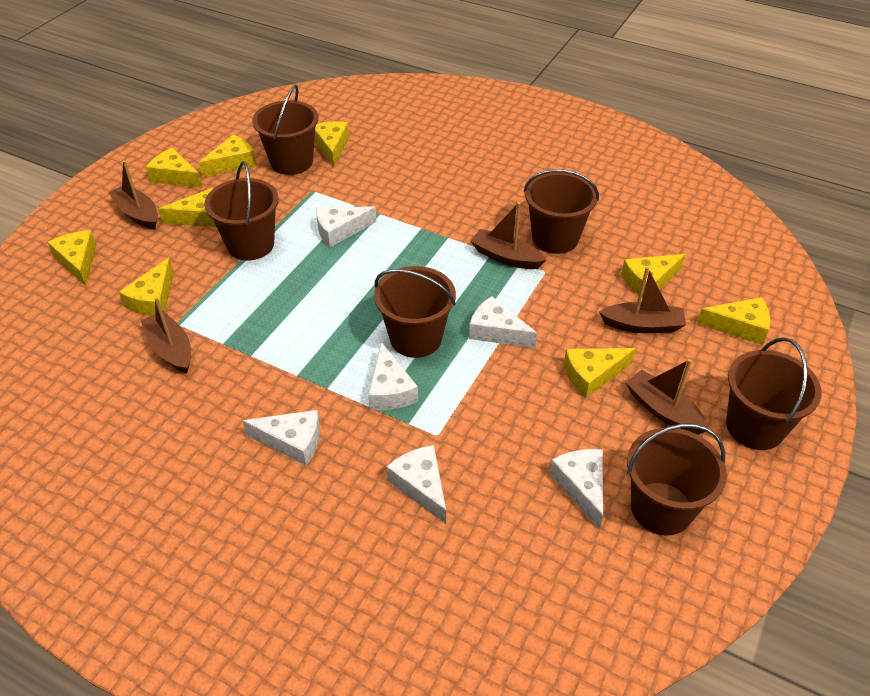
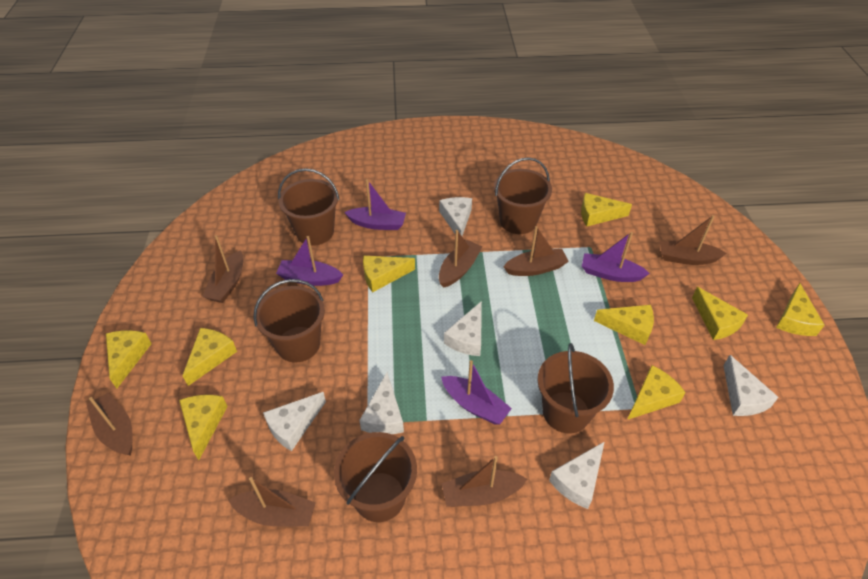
brown boat: 5 -> 7
brown bucket: 6 -> 5
purple boat: 0 -> 4

